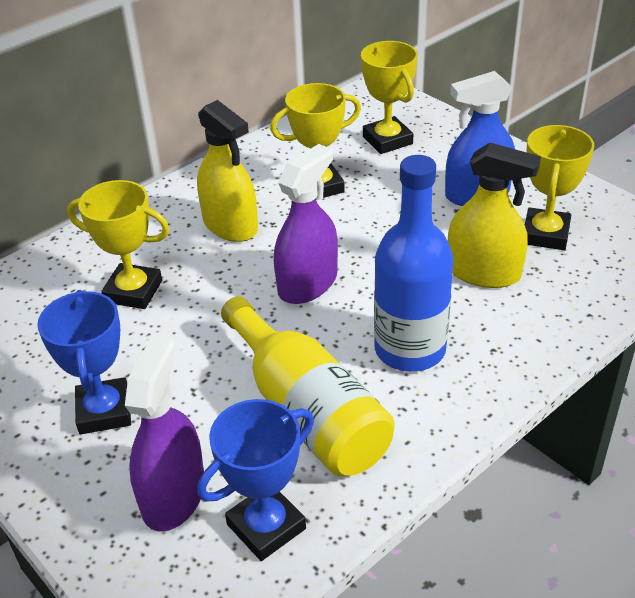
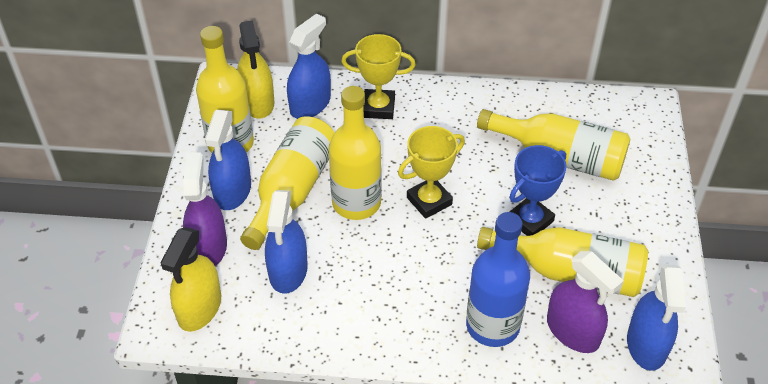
blue spray bottle: 1 -> 4
blue trophy: 2 -> 1
yellow bottle: 1 -> 5
yellow trophy: 4 -> 2

